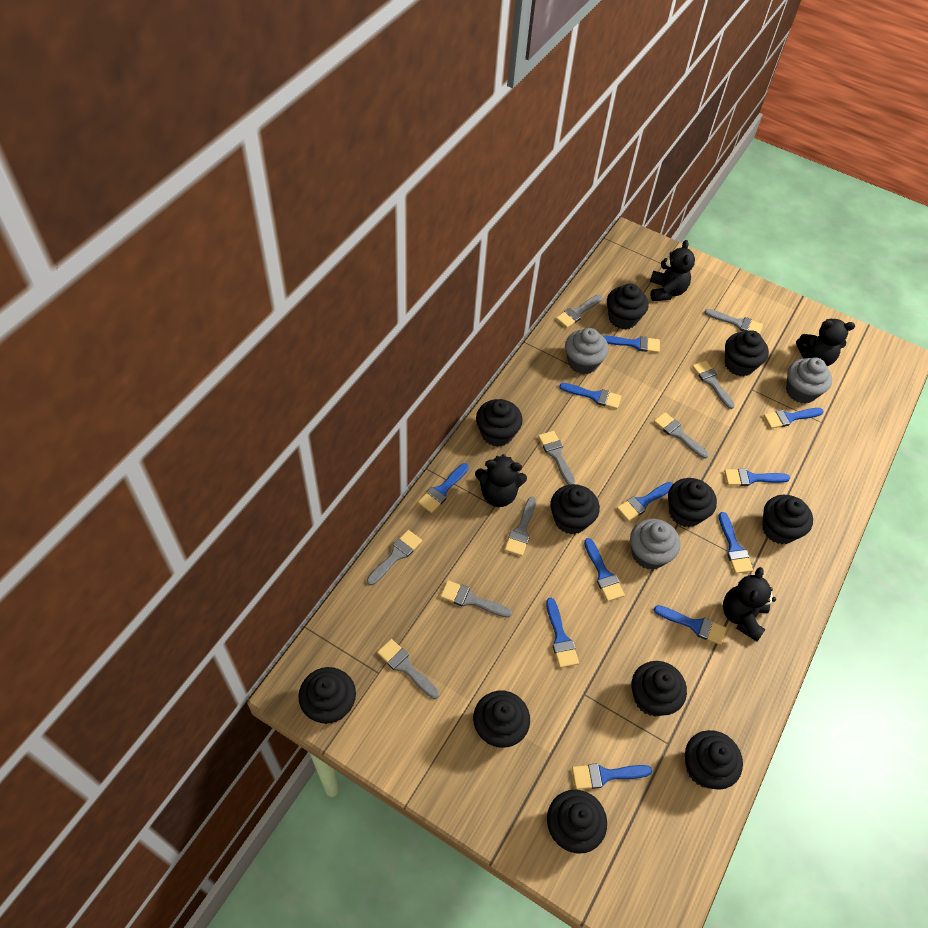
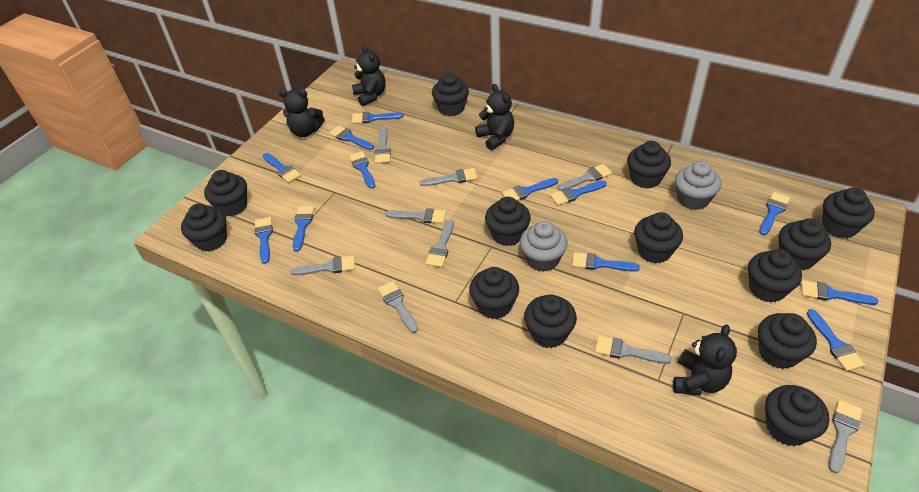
black cupcake: 11 -> 13
blue brush: 11 -> 12
grey cupcake: 3 -> 2

